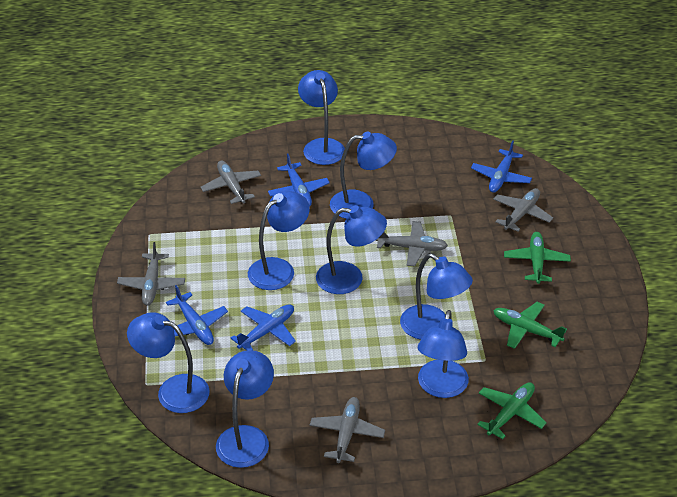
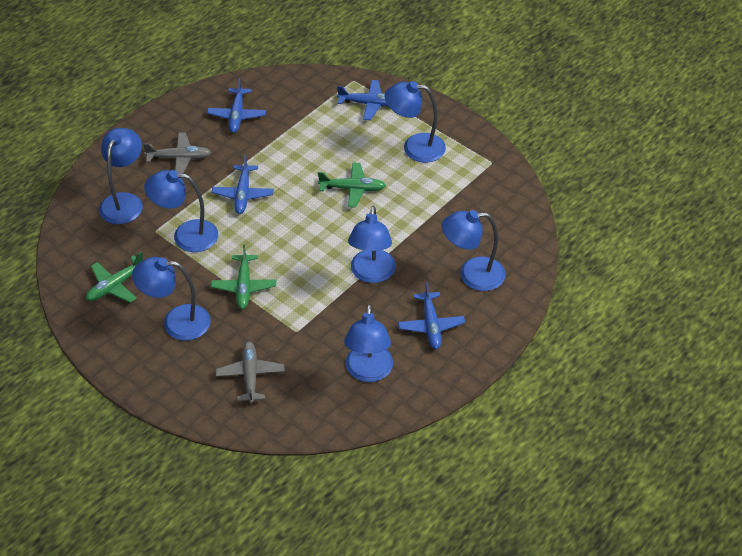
blue lamp: 8 -> 7
grey plane: 5 -> 2

